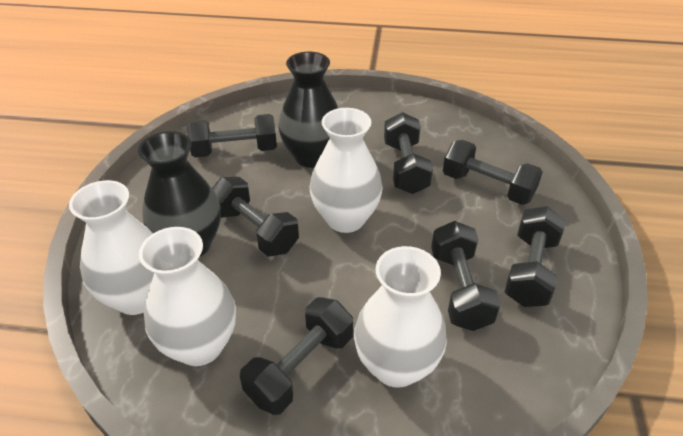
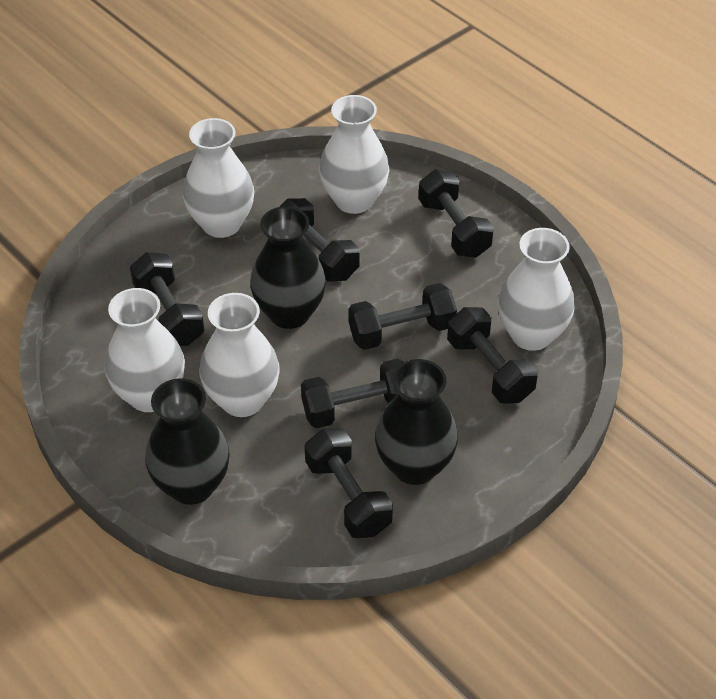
black vase: 2 -> 3
white vase: 4 -> 5

